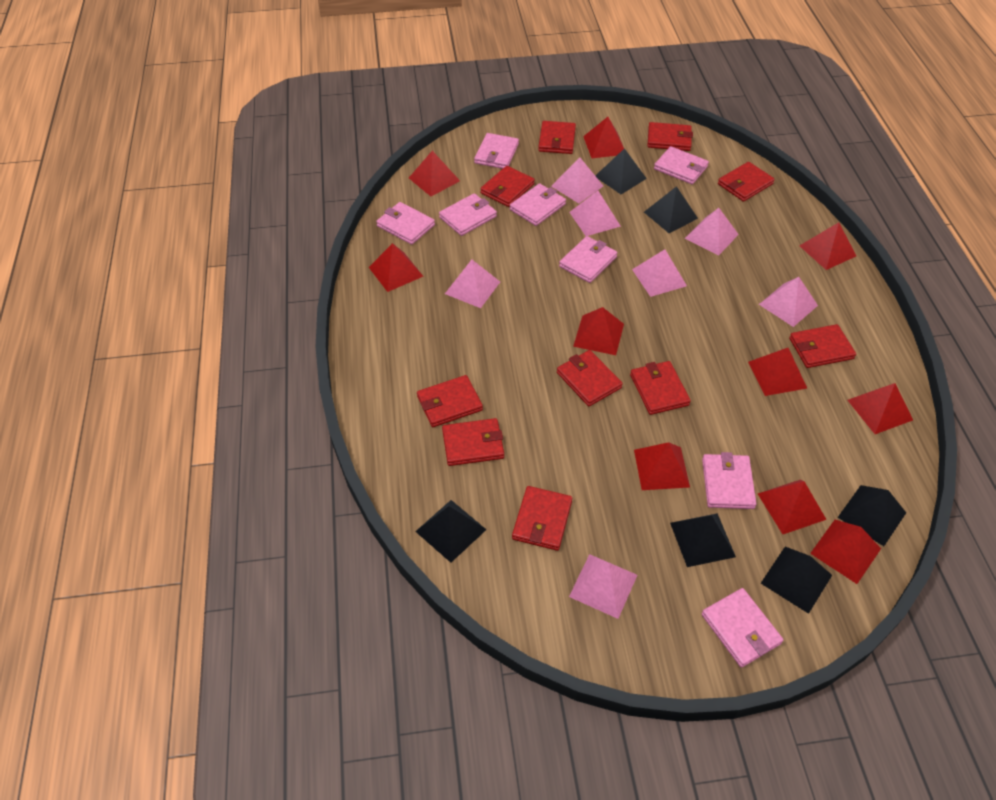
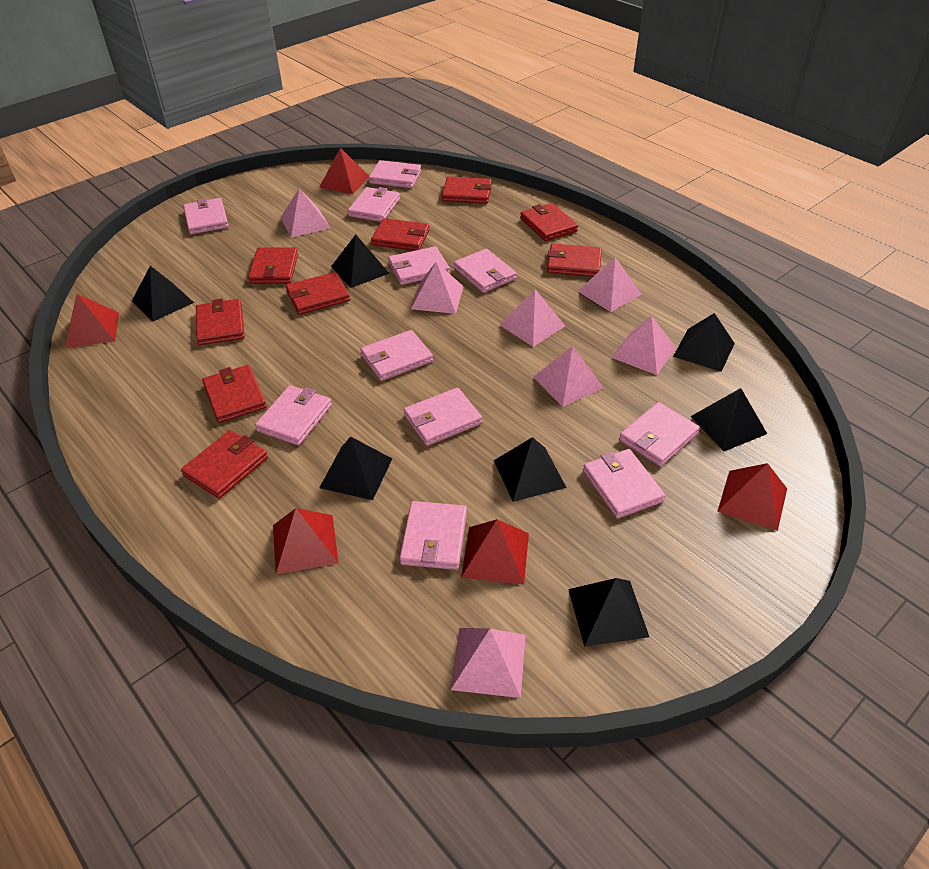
black pyramid: 6 -> 7
pink wallet: 8 -> 11
red pyramid: 10 -> 5
red wallet: 10 -> 9

